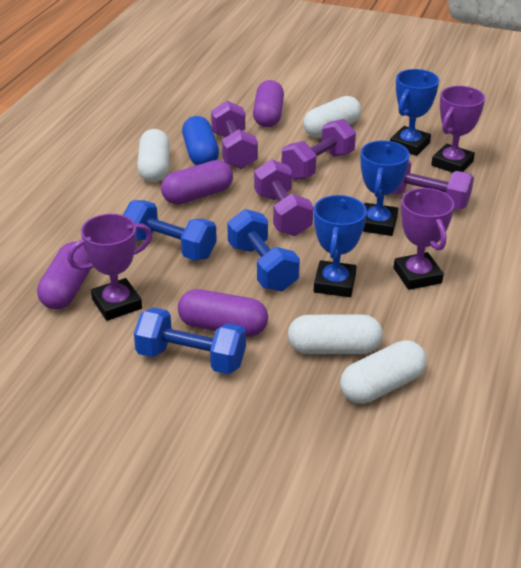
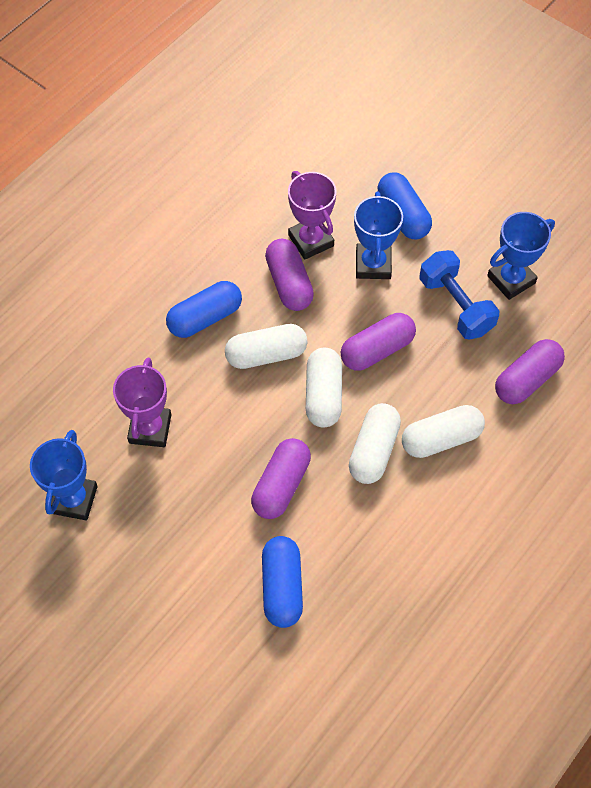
blue capsule: 1 -> 3
blue dumbbell: 3 -> 1
purple dumbbell: 4 -> 0
purple trophy: 3 -> 2

